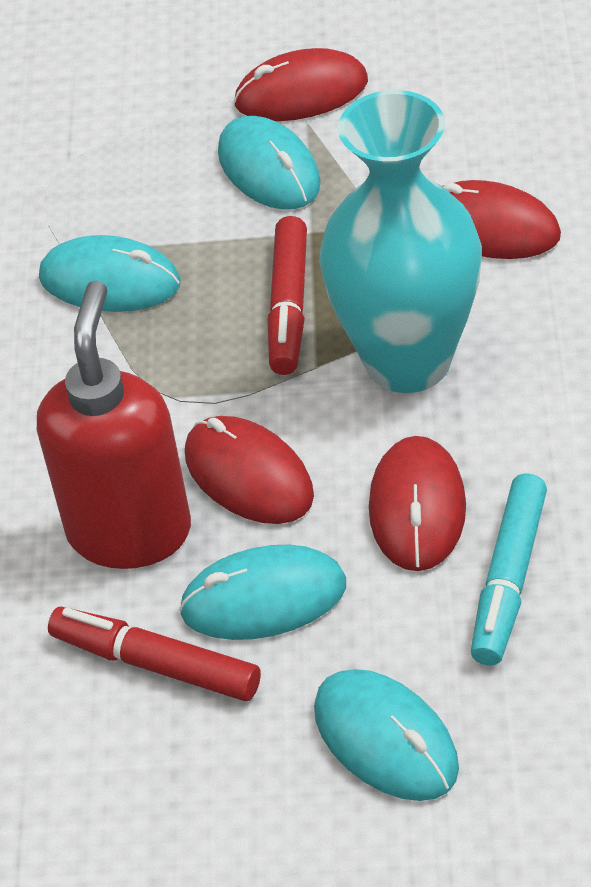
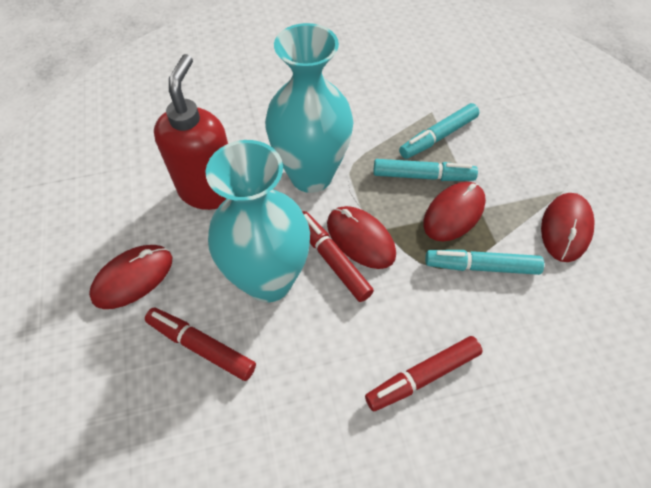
red marker: 2 -> 3
turquoise marker: 1 -> 3
turquoise mouse: 4 -> 0
turquoise vase: 1 -> 2

